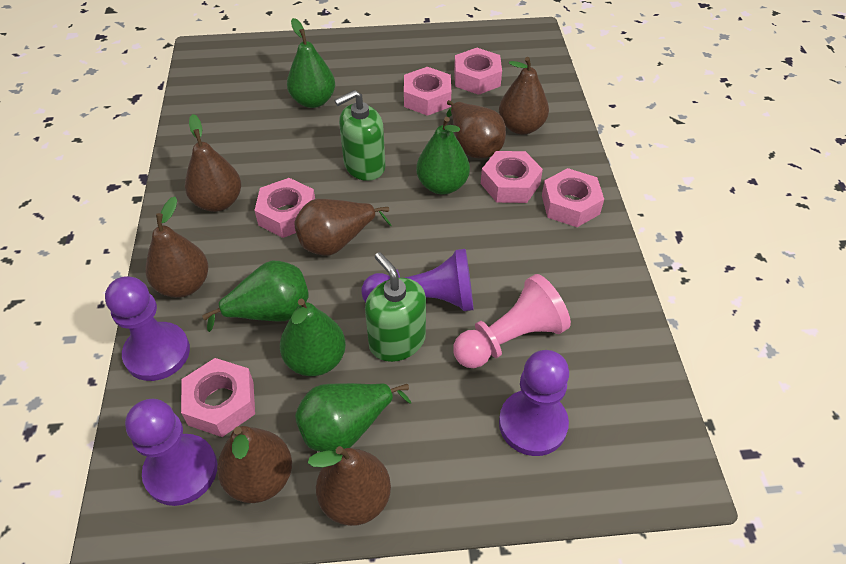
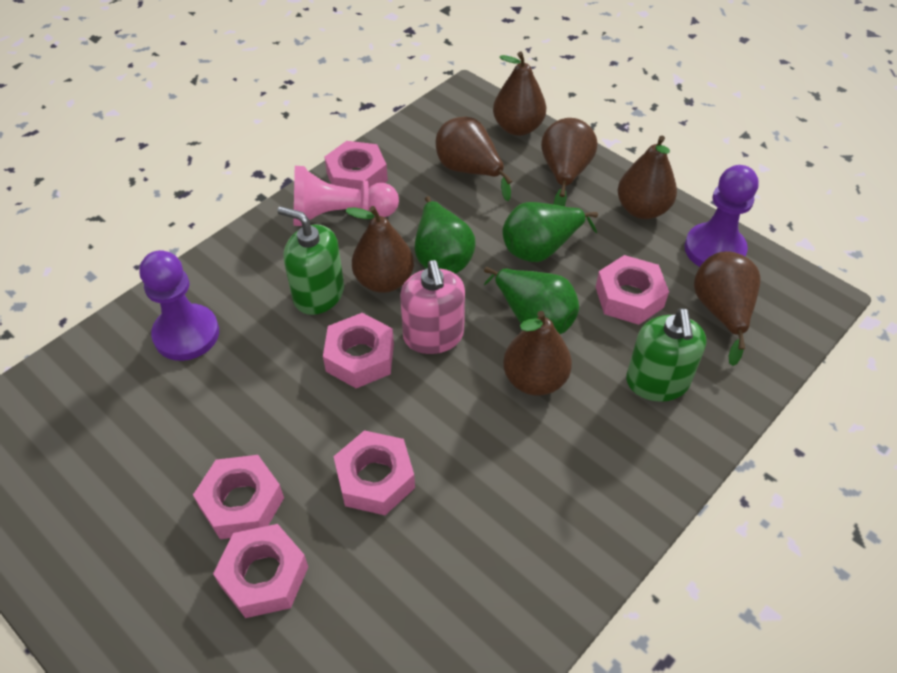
green pear: 5 -> 3
pink soap dispenser: 0 -> 1
purple pawn: 4 -> 2

